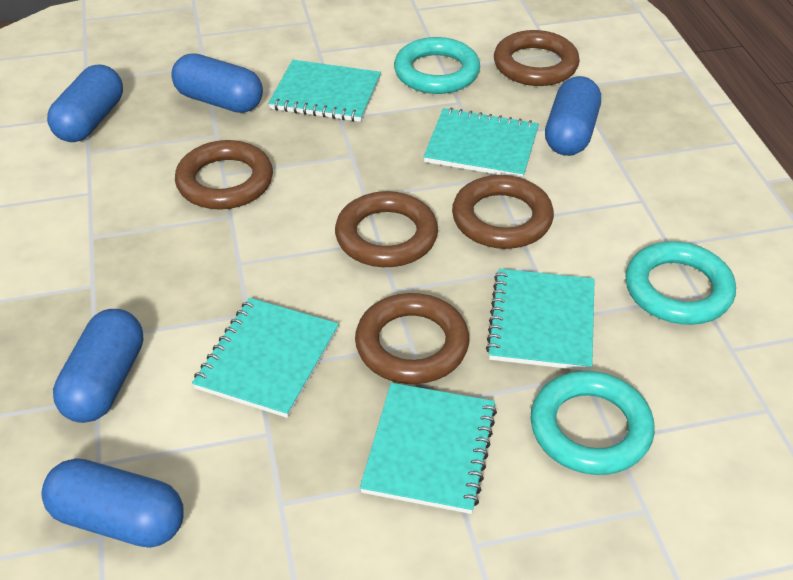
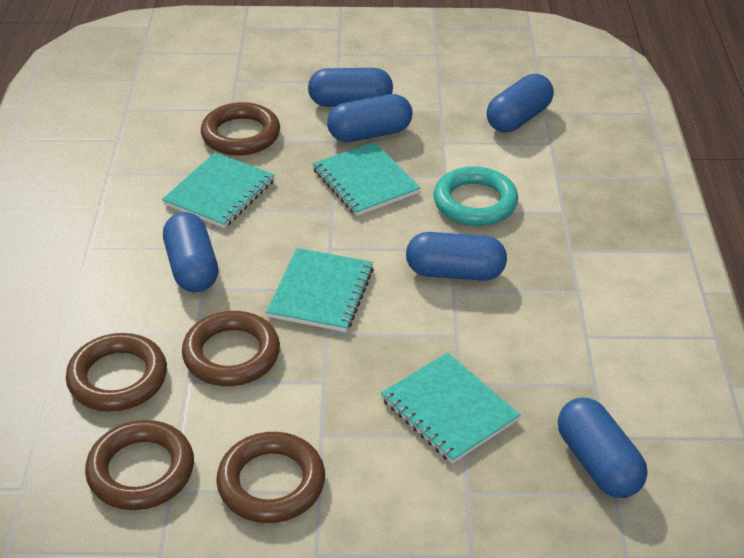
blue capsule: 5 -> 6
turquoise notebook: 5 -> 4
turquoise ring: 3 -> 1

